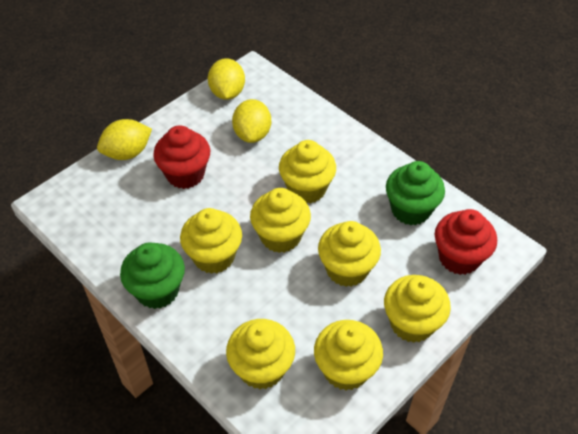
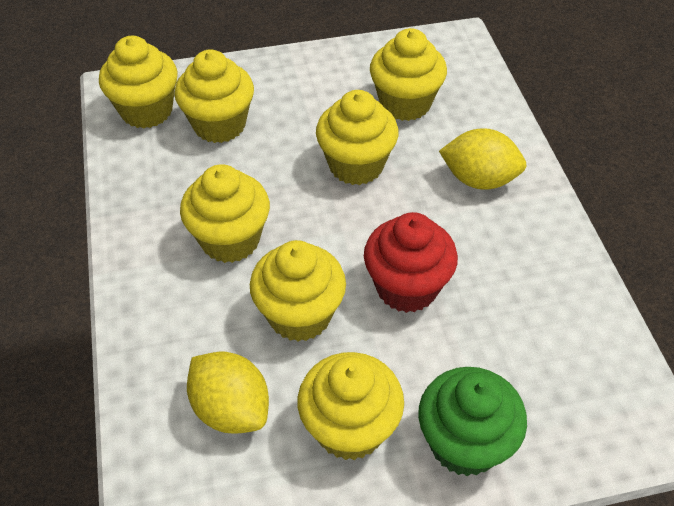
green cupcake: 2 -> 1
red cupcake: 2 -> 1
yellow lemon: 3 -> 2

